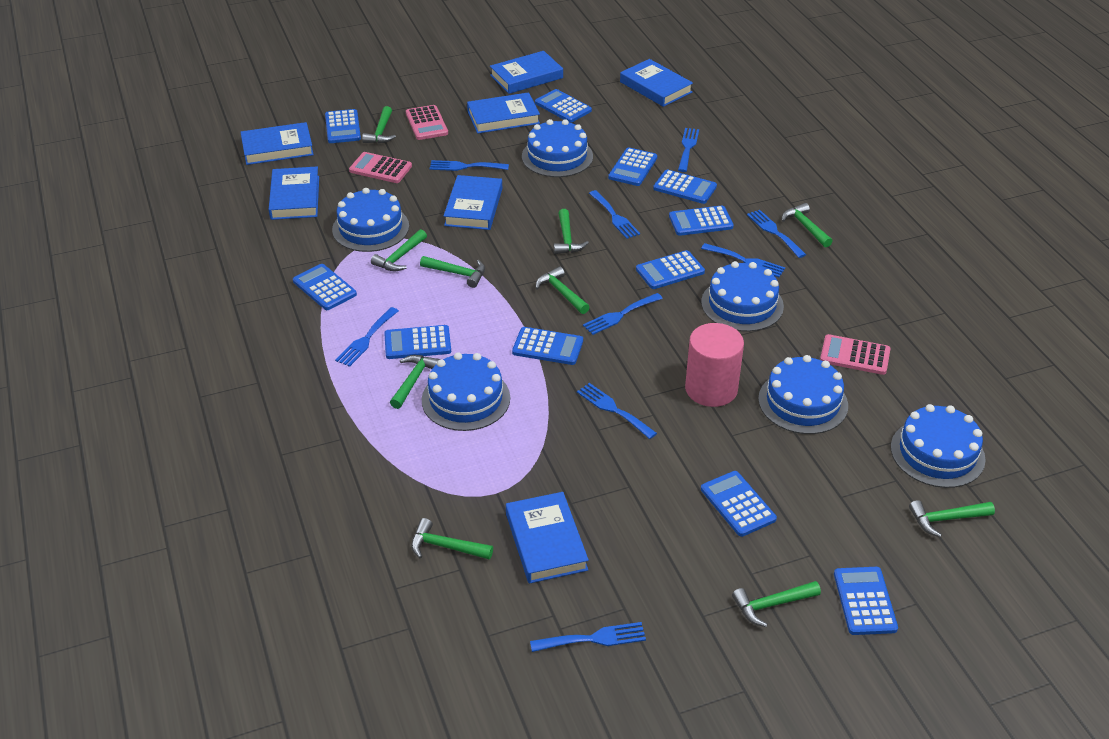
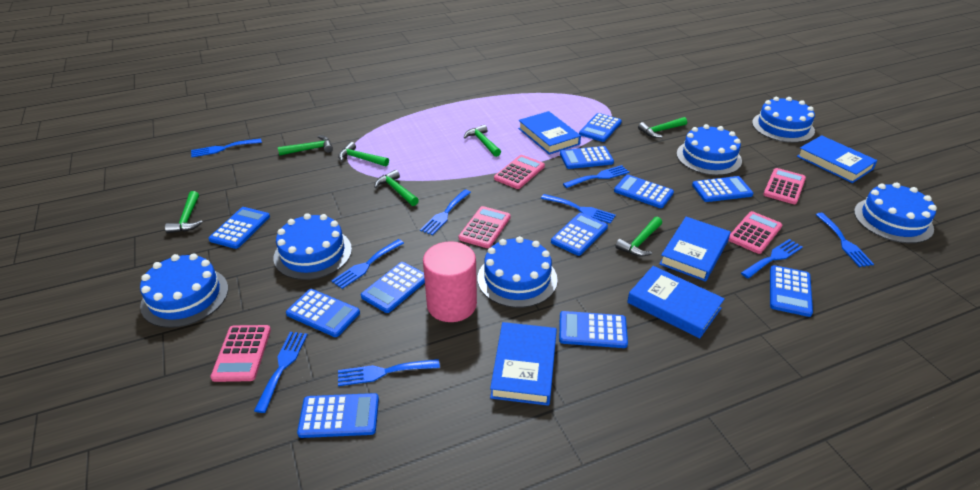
blue book: 7 -> 5
green hammer: 10 -> 7
pink calculator: 3 -> 5

